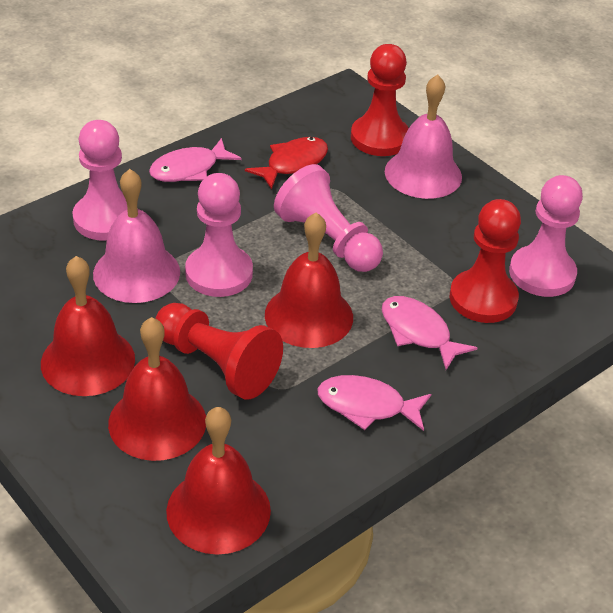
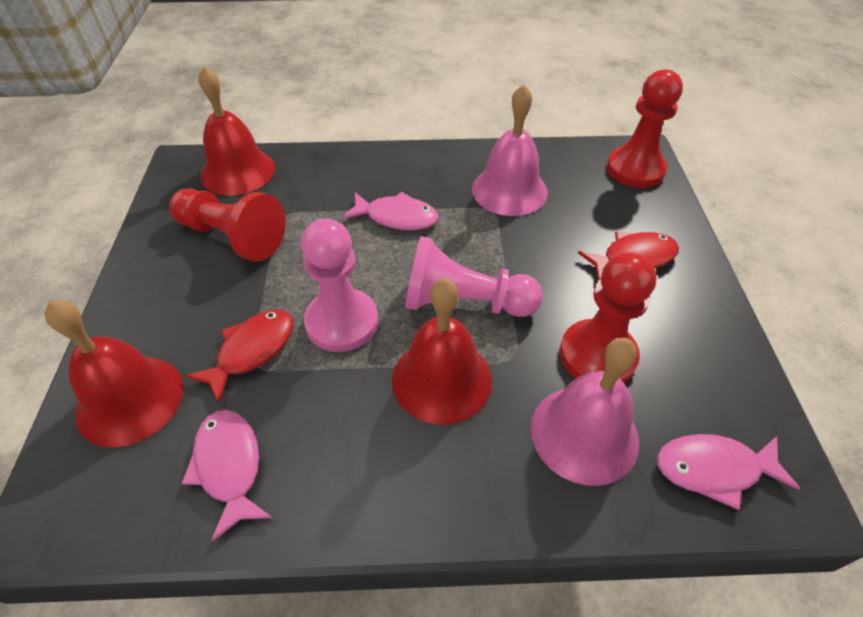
pink pawn: 4 -> 2
red bell: 4 -> 3
red fish: 1 -> 2

